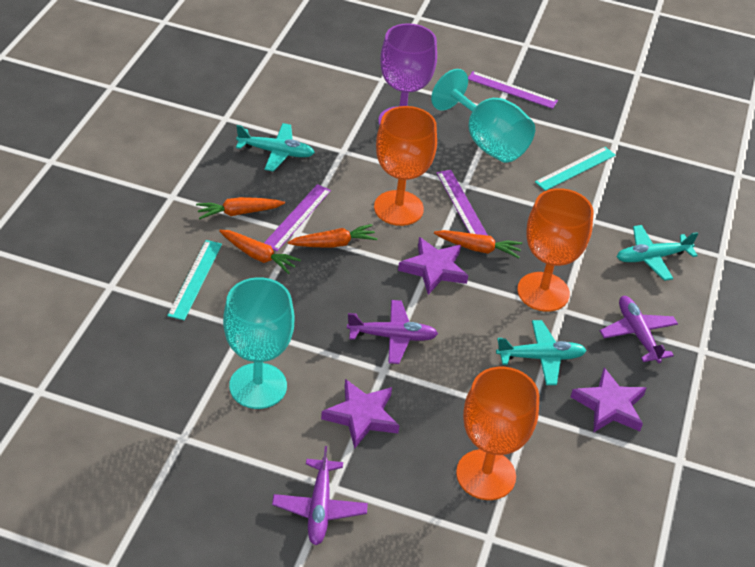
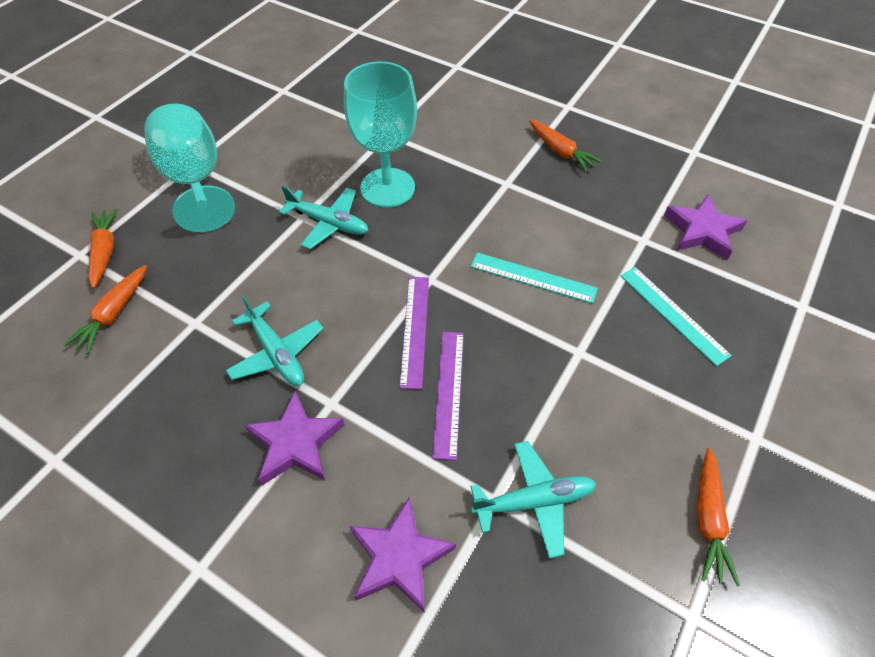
orange goblet: 3 -> 0
purple goblet: 1 -> 0
purple plane: 3 -> 0
purple ruler: 3 -> 2

